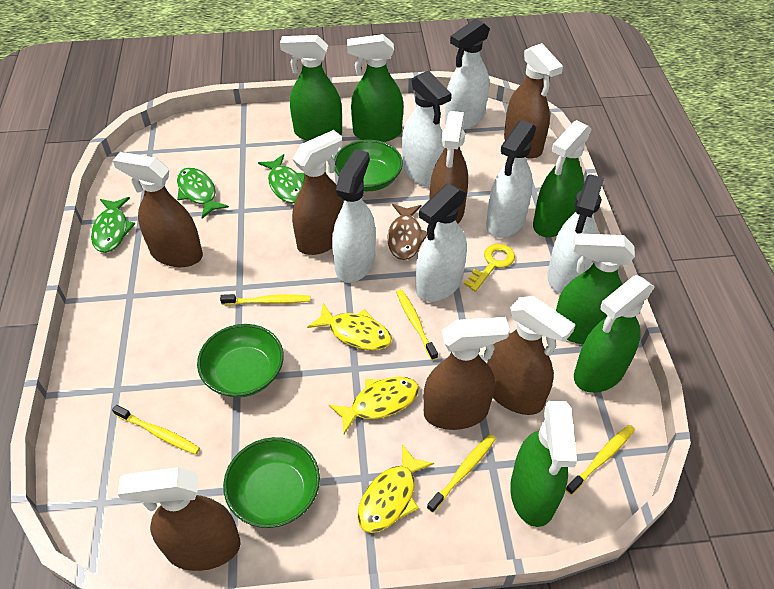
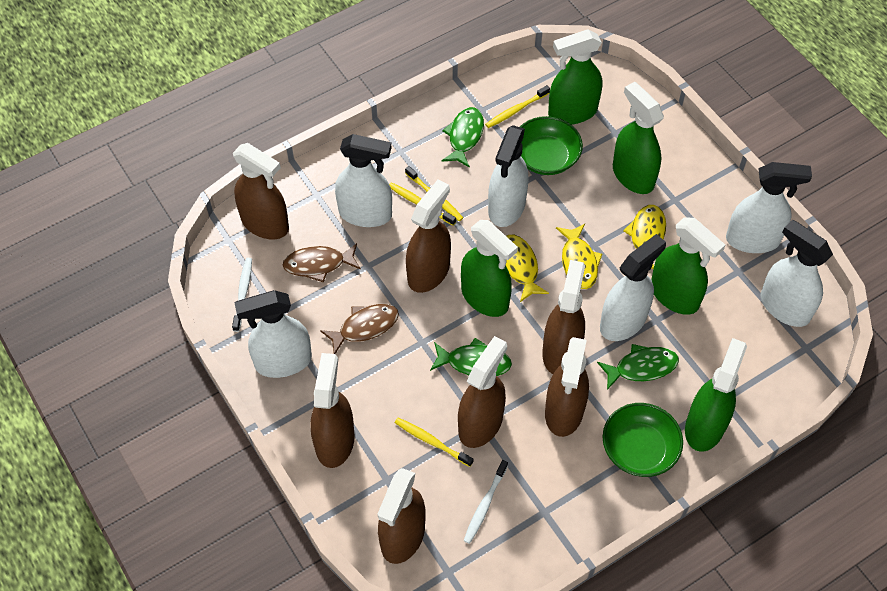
brown fish: 1 -> 2
green bowl: 3 -> 2
green spray bottle: 6 -> 5
white toothbrush: 0 -> 2
yellow key: 1 -> 0
yellow toothbrush: 5 -> 4

